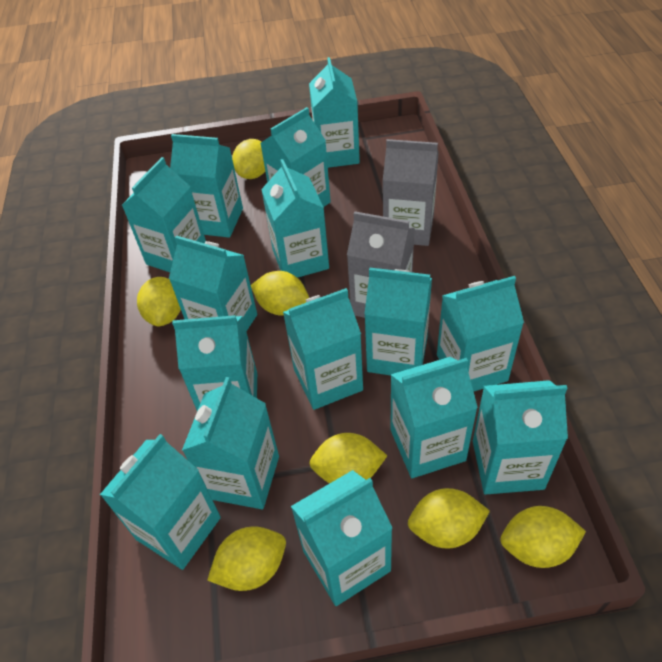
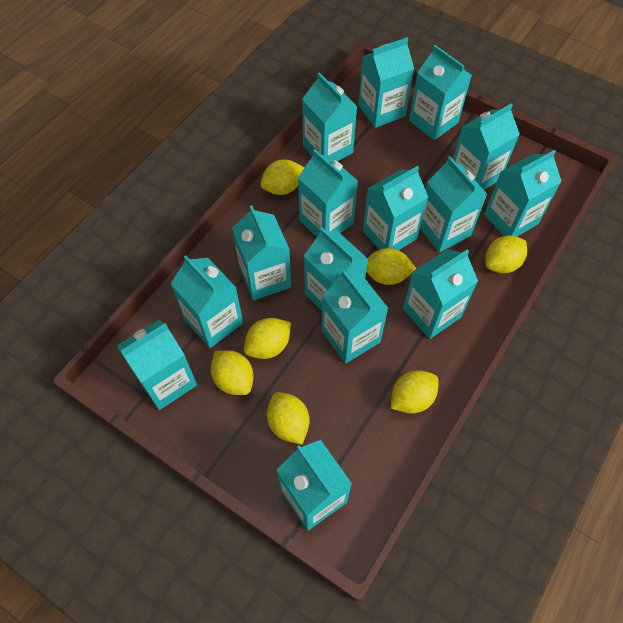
grey carton: 2 -> 0

